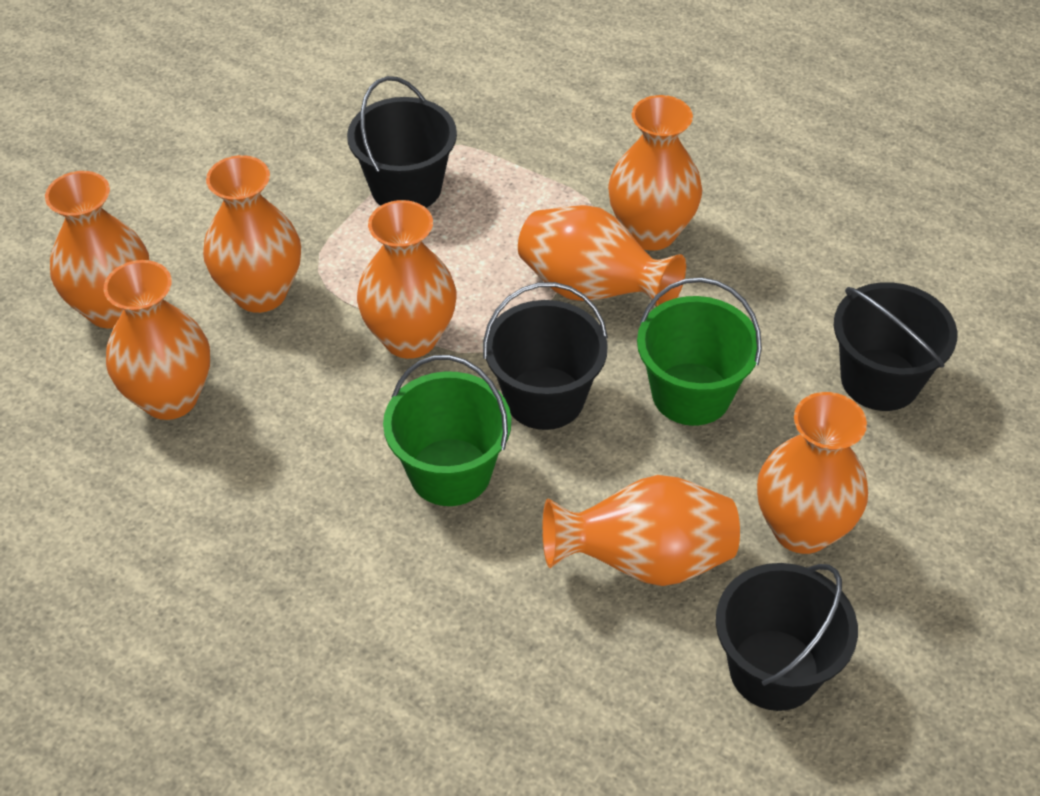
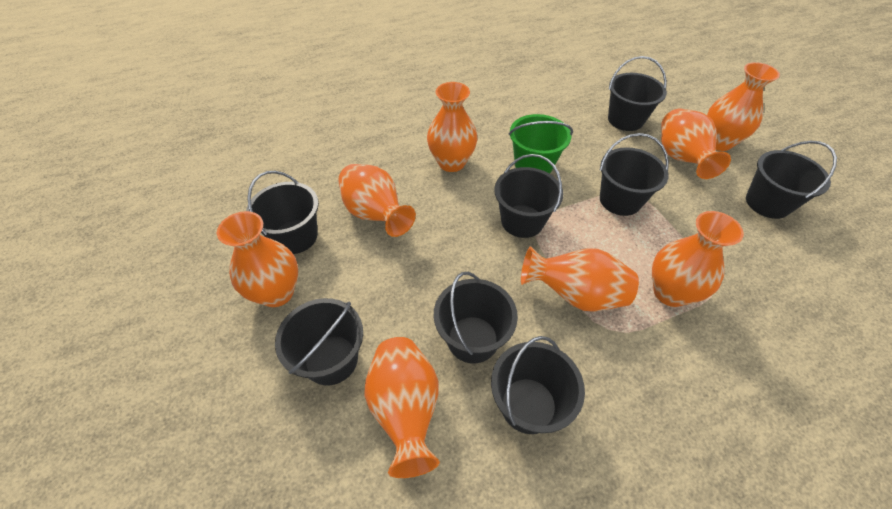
black bucket: 4 -> 8
green bucket: 2 -> 1

